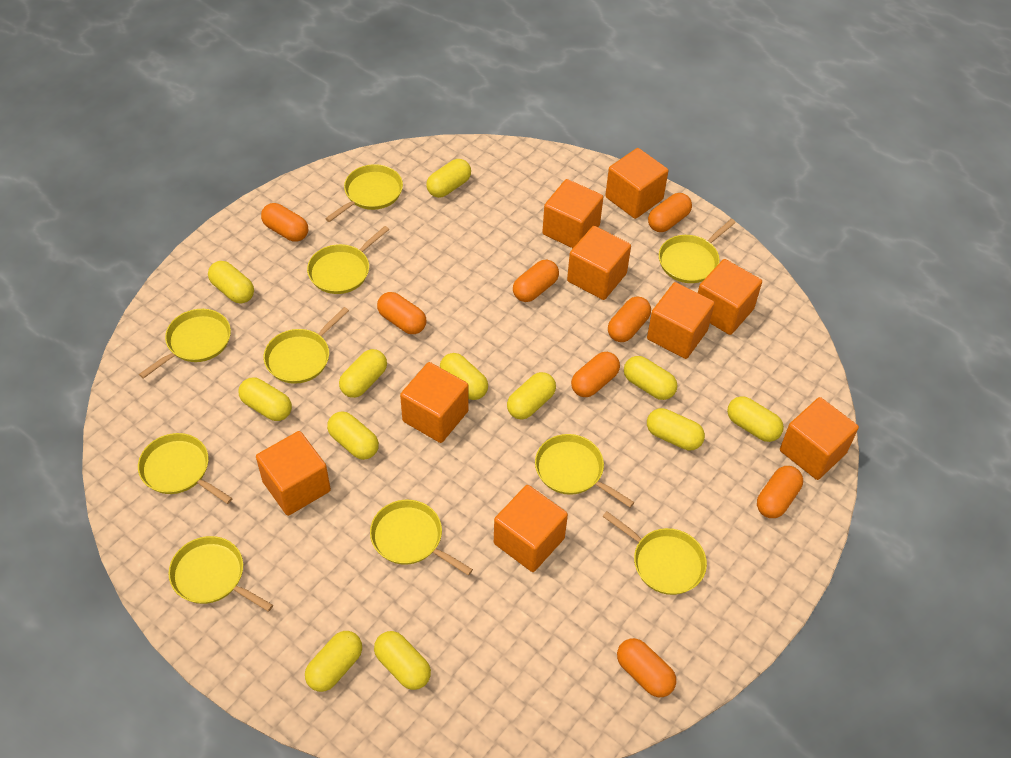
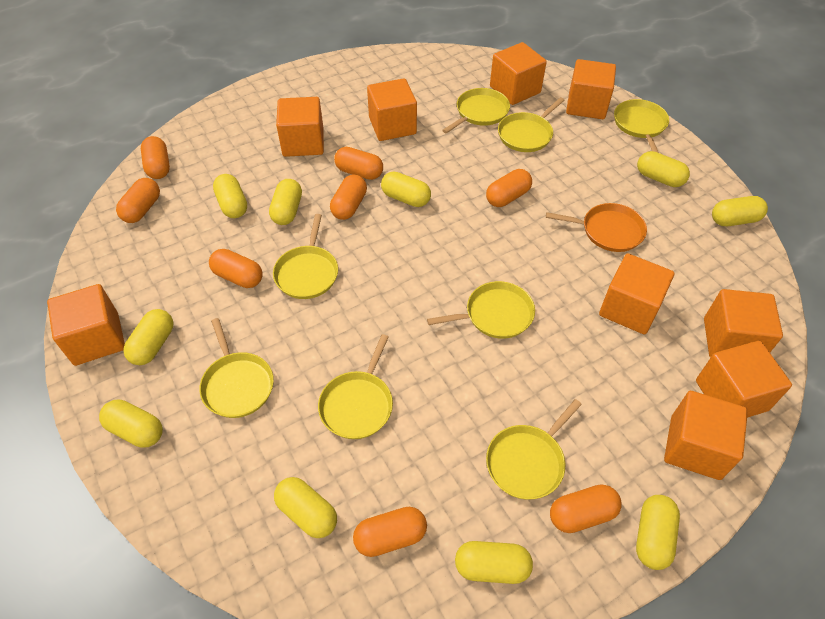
orange pan: 0 -> 1
yellow capsule: 12 -> 10
yellow pan: 10 -> 8

